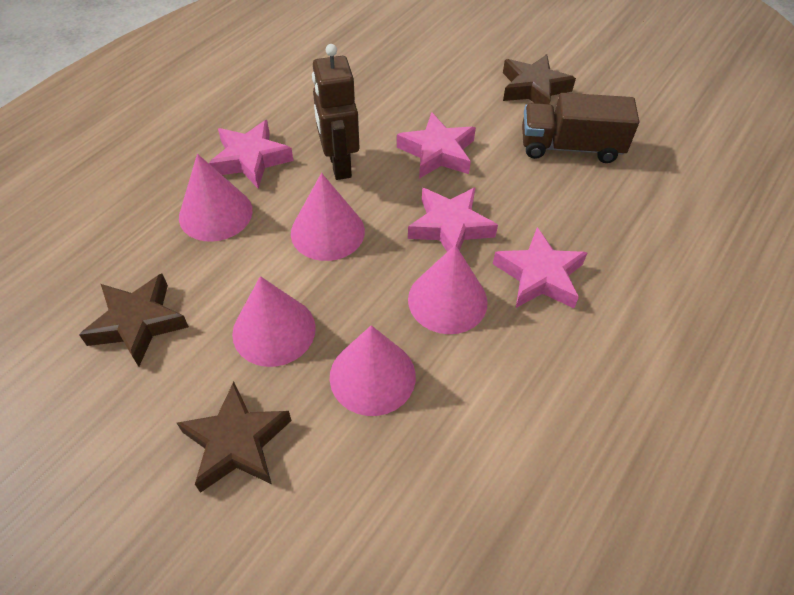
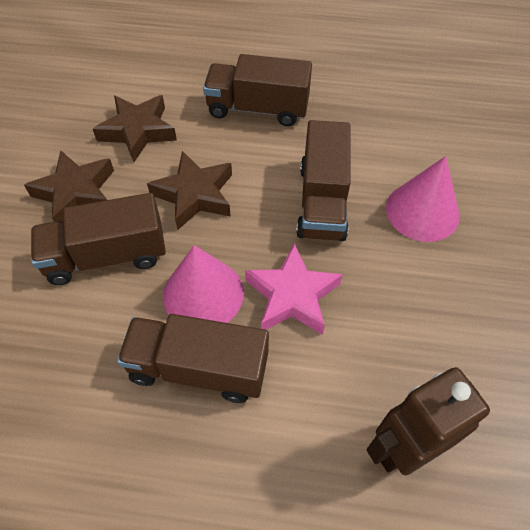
brown truck: 1 -> 4
pink cone: 5 -> 2
pink star: 4 -> 1

